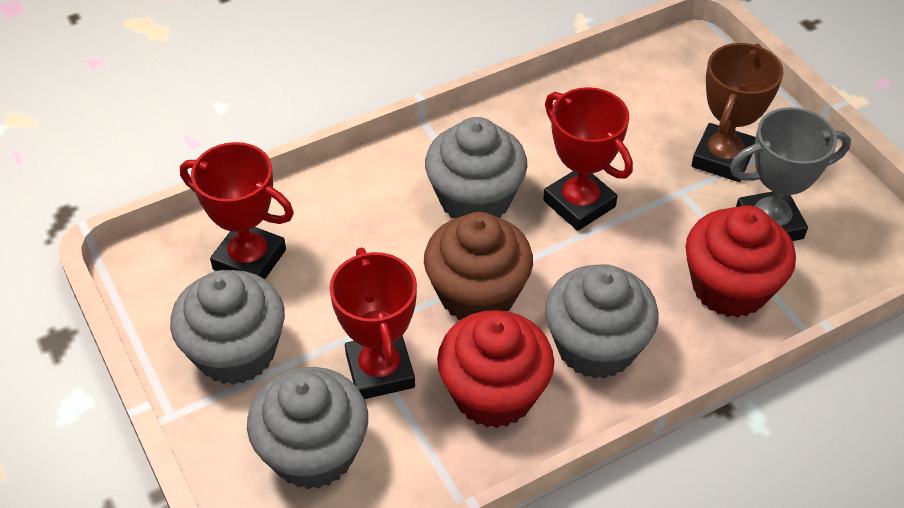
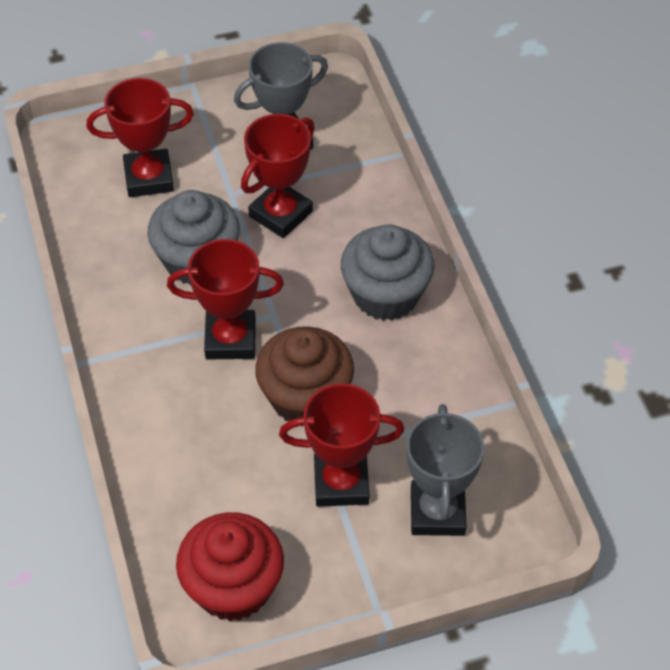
brown trophy: 1 -> 0
grey cupcake: 4 -> 2
grey trophy: 1 -> 2
red cupcake: 2 -> 1
red trophy: 3 -> 4

